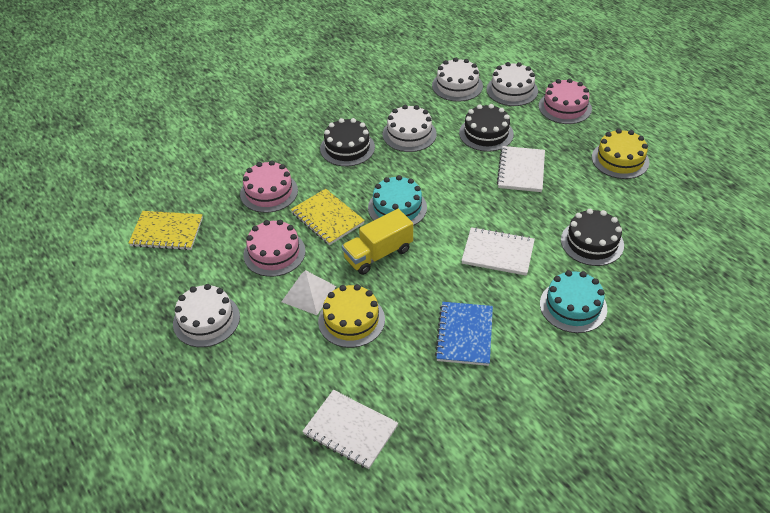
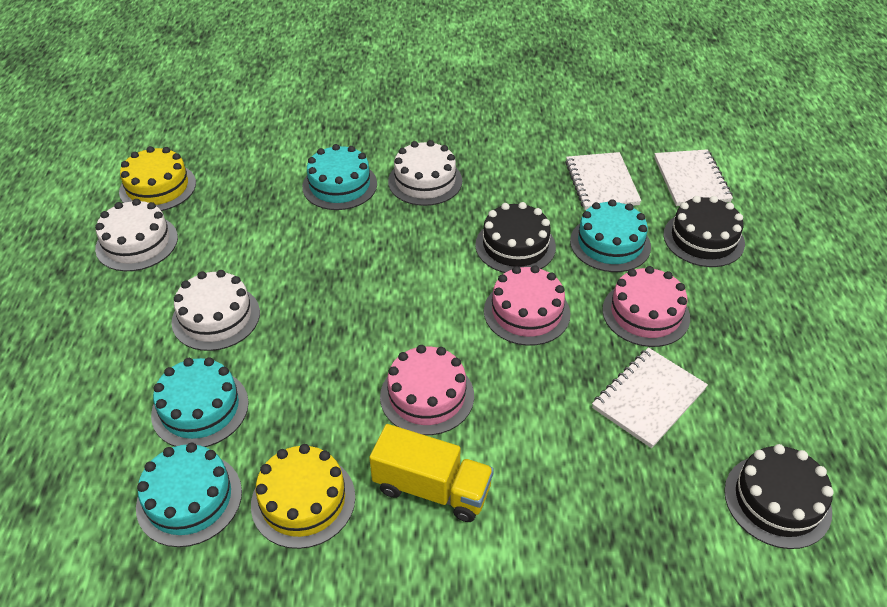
blue notebook: 1 -> 0
turquoise cake: 2 -> 4
white cake: 4 -> 3
white pyramid: 1 -> 0
yellow notebook: 2 -> 0

